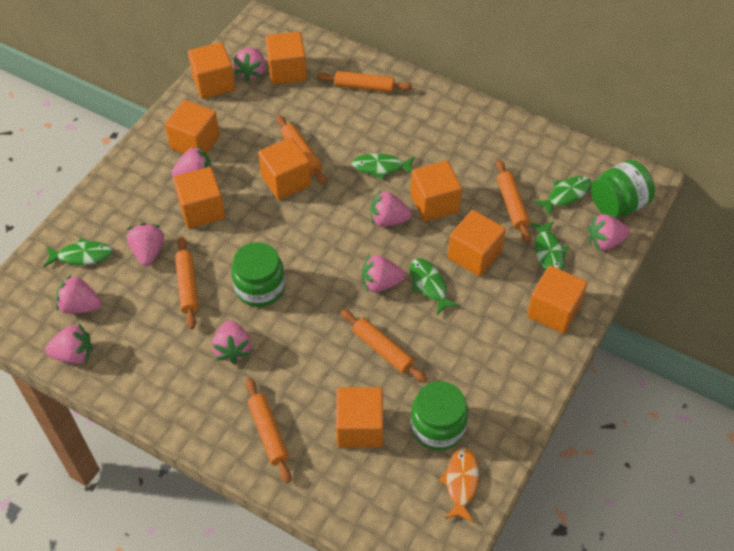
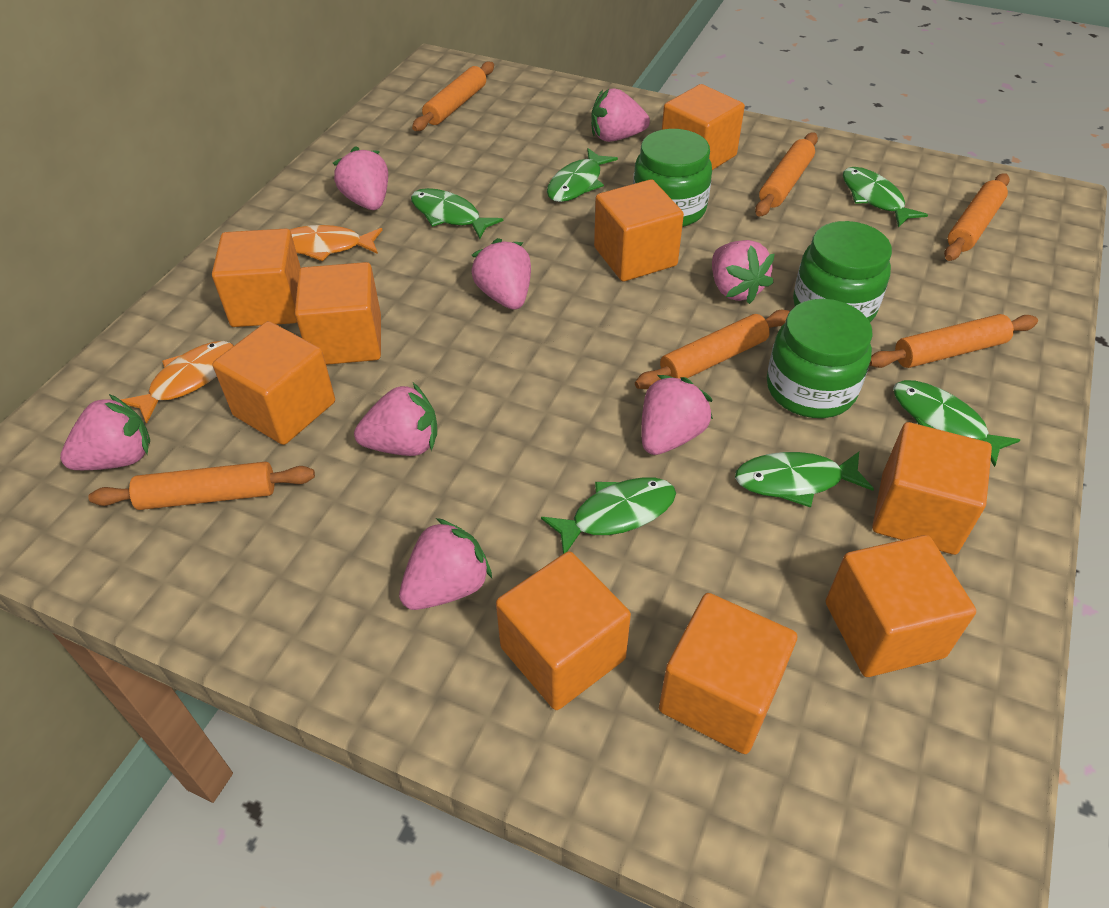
green fish: 5 -> 6
orange fish: 1 -> 2
pink strawberry: 9 -> 8

